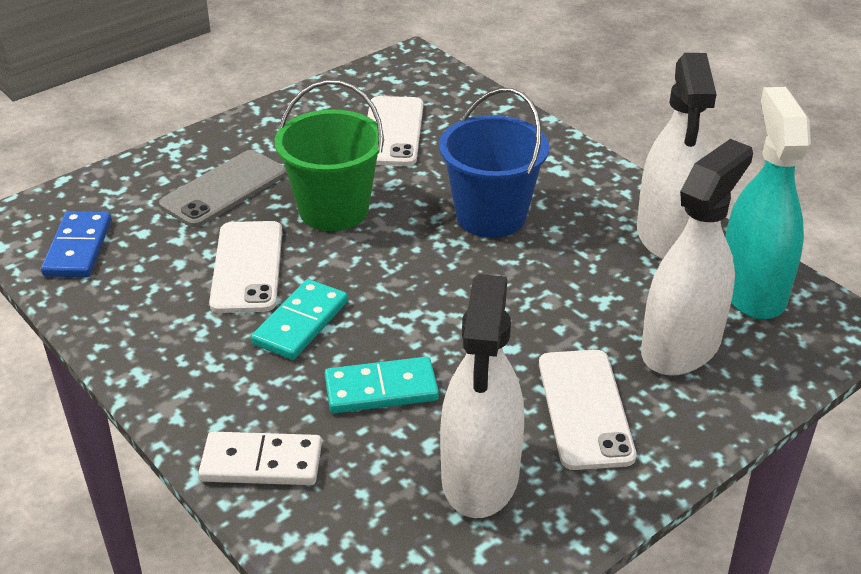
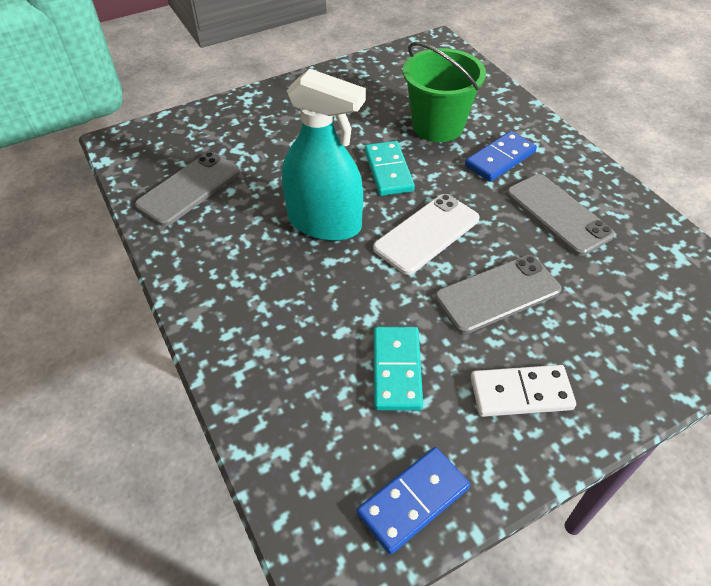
blue bucket: 1 -> 0
blue domino: 1 -> 2
grey phone: 1 -> 3
white phone: 3 -> 1
white spray bottle: 3 -> 0

